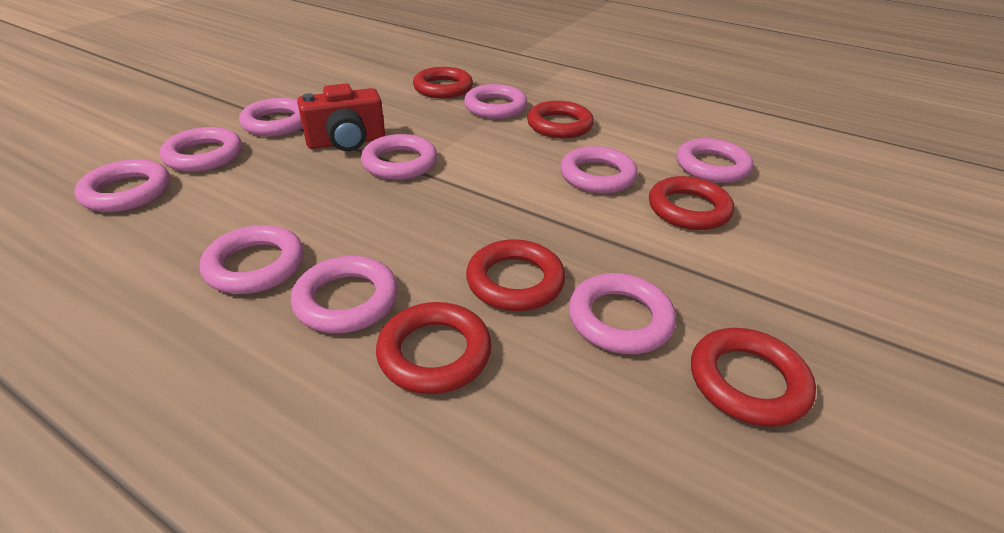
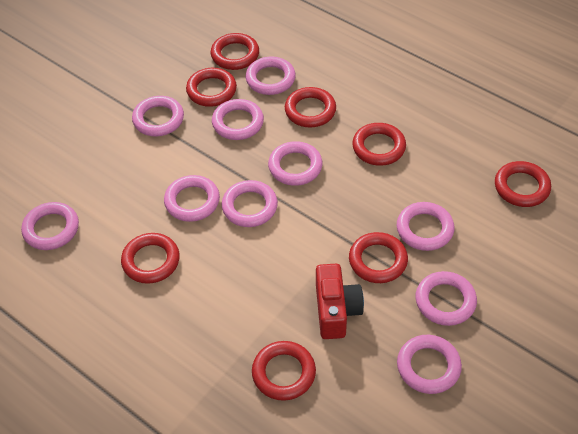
red ring: 6 -> 8

